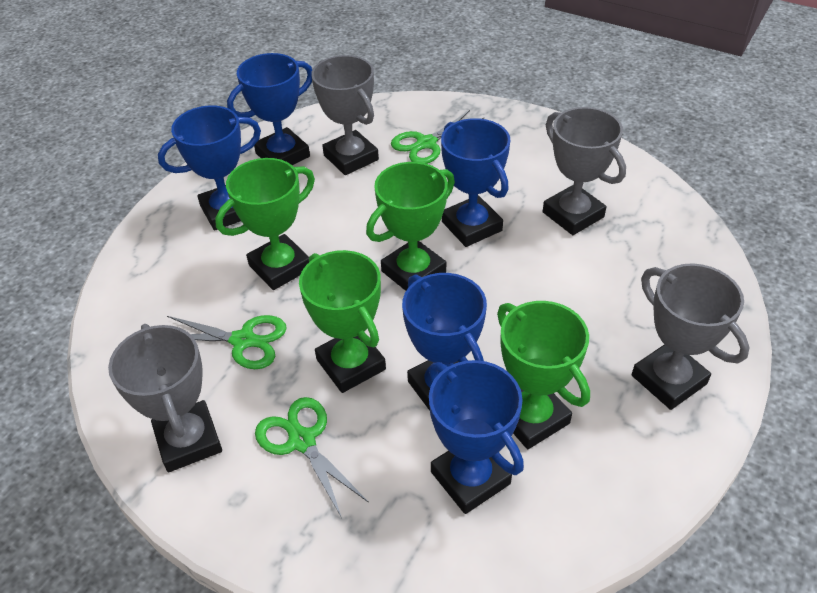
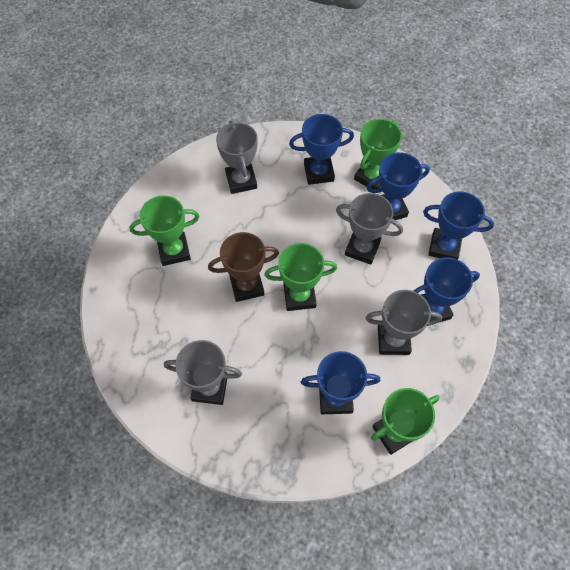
brown trophy: 0 -> 1
green scissors: 3 -> 0

